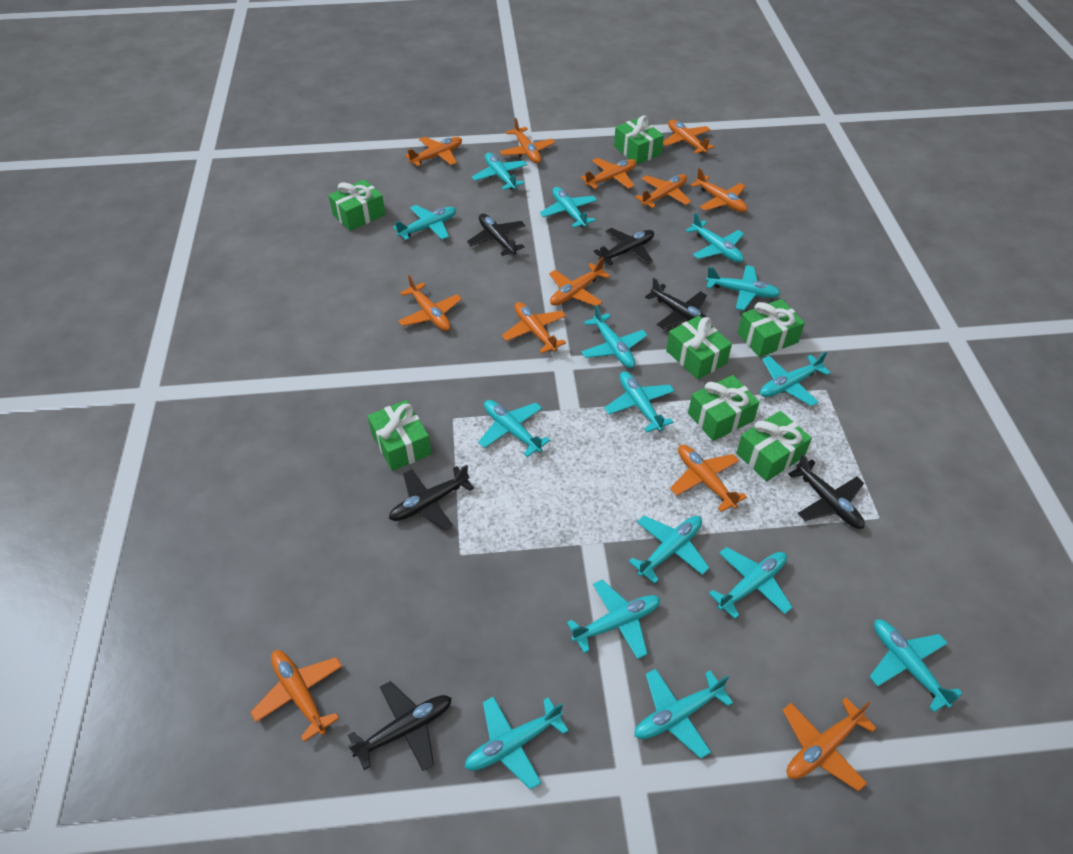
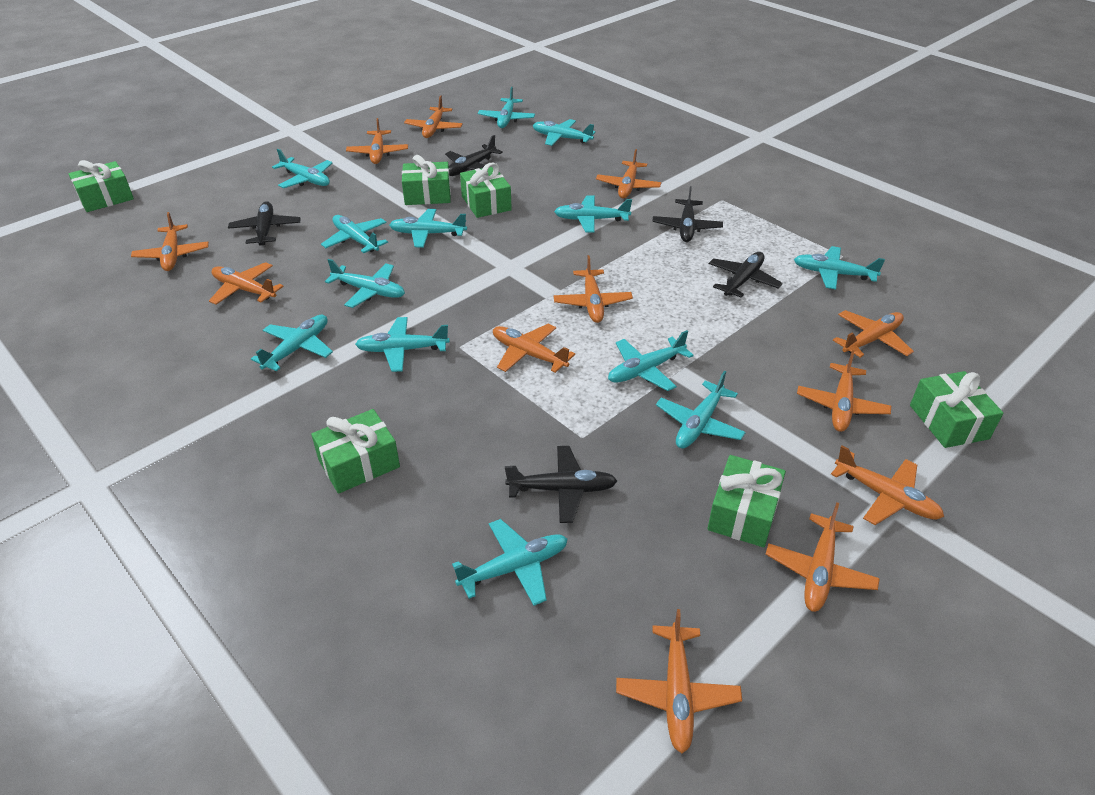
black plane: 6 -> 5
green gift: 7 -> 6
turquoise plane: 15 -> 13

